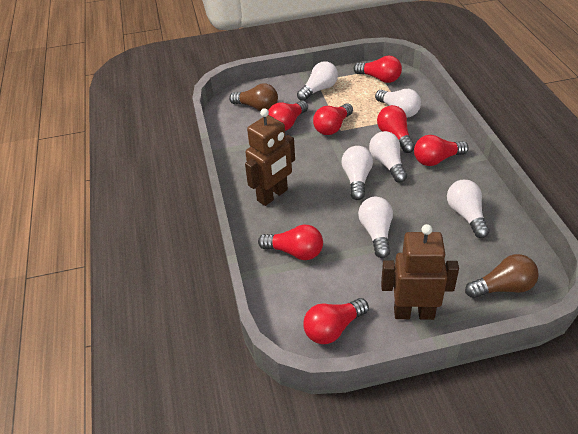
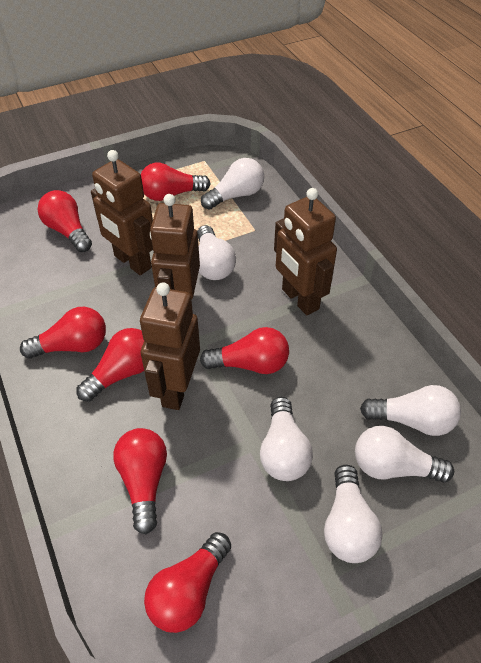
brown light bulb: 2 -> 0
brown robot: 2 -> 4

